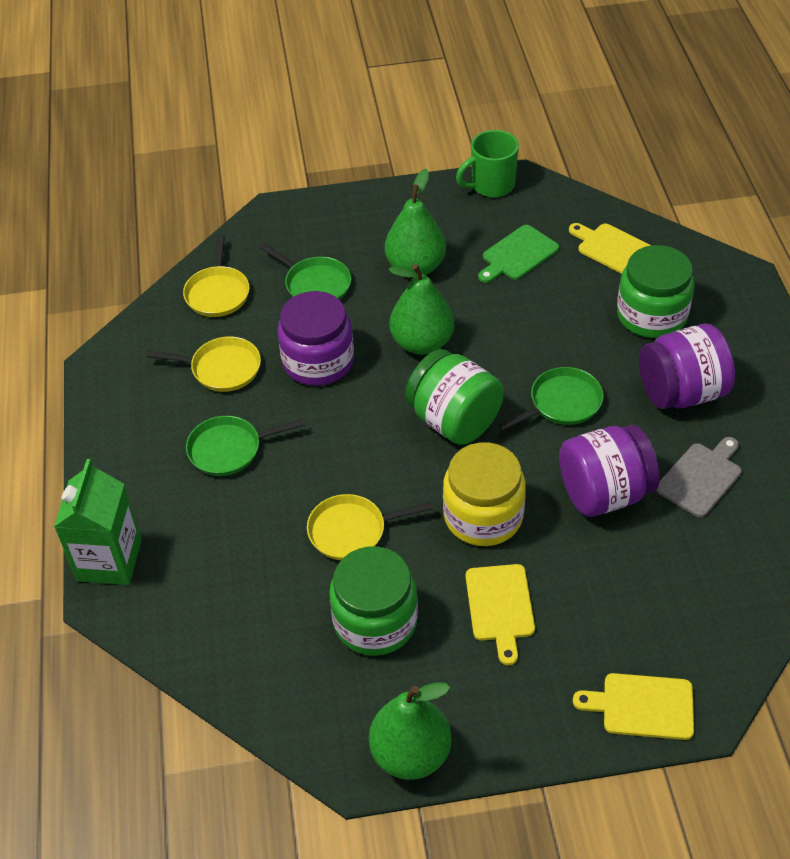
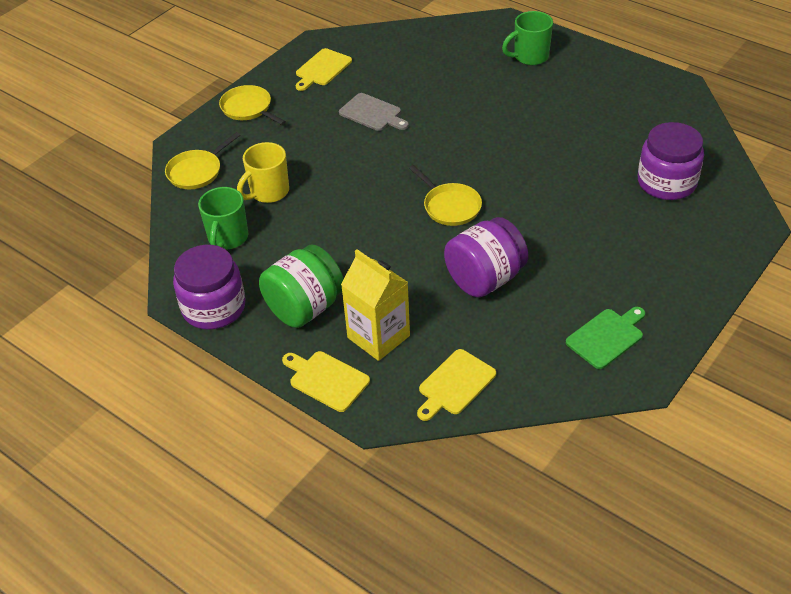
green carton: 1 -> 0
green jar: 3 -> 1
green mug: 1 -> 2
green pan: 3 -> 0
green pear: 3 -> 0
yellow carton: 0 -> 1
yellow jar: 1 -> 0
yellow mug: 0 -> 1

